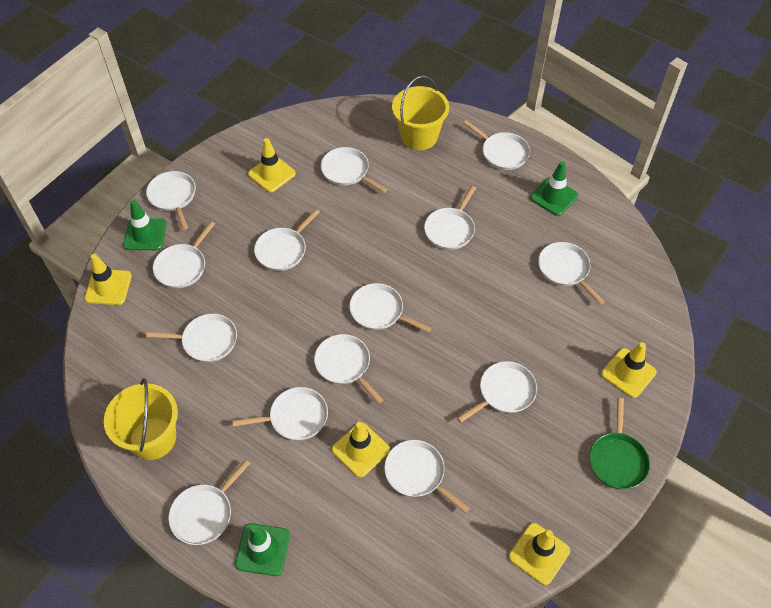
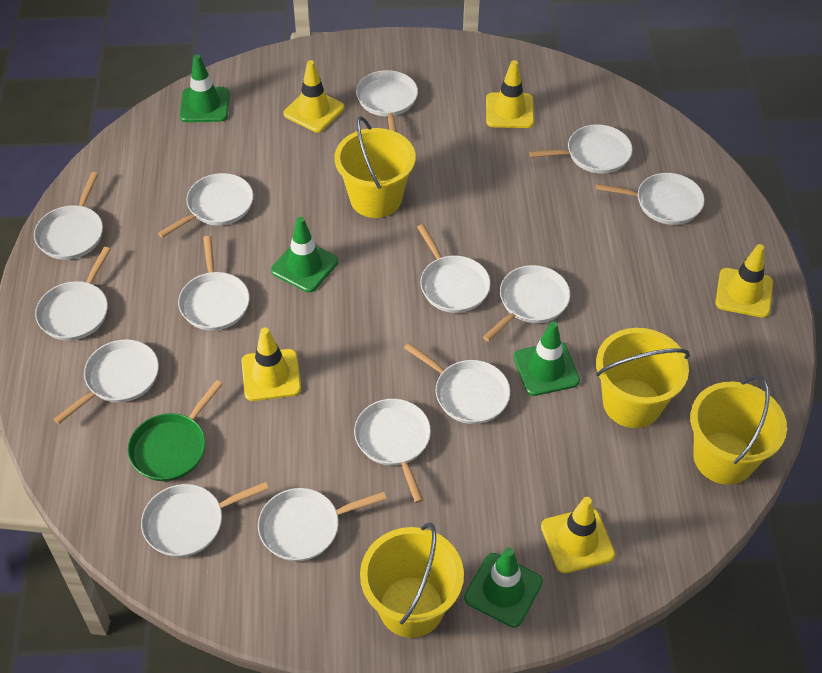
green traffic cone: 3 -> 4
yellow bucket: 2 -> 4

